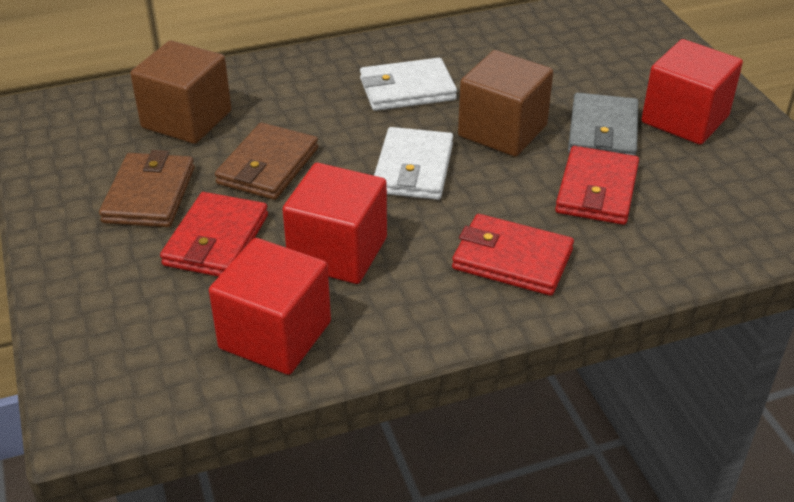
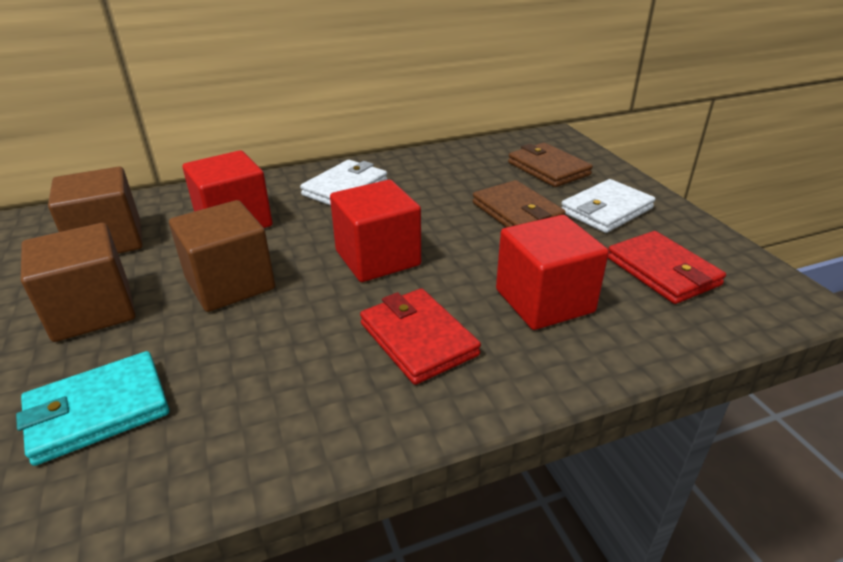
brown cube: 2 -> 3
grey wallet: 1 -> 0
red wallet: 3 -> 2
turquoise wallet: 0 -> 1

